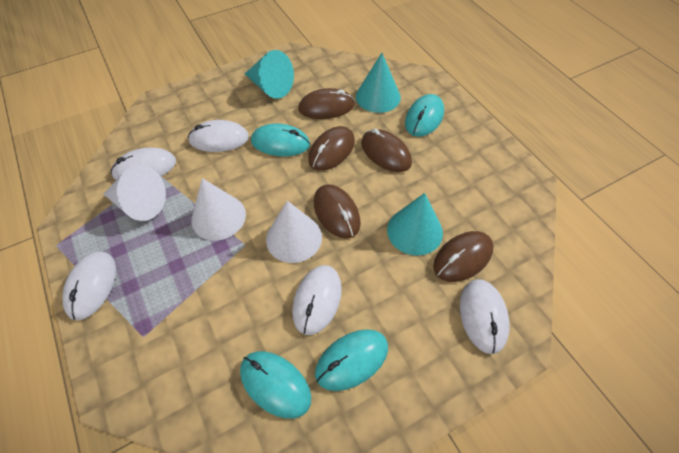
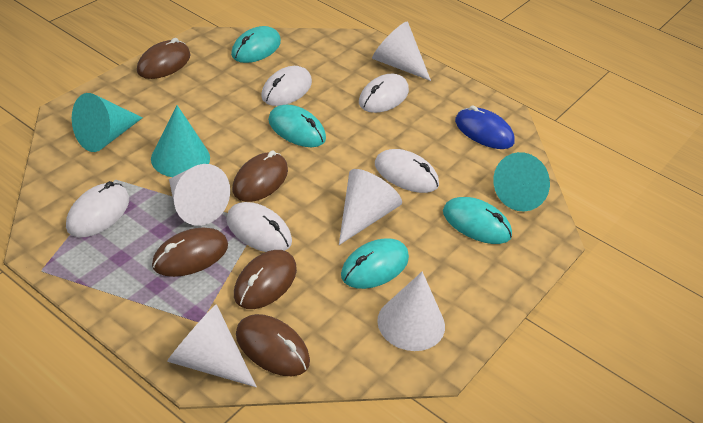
blue mouse: 0 -> 1
white cone: 3 -> 5

